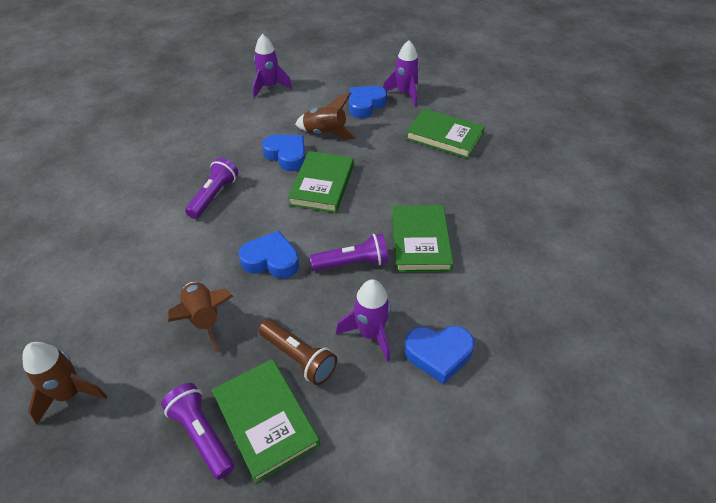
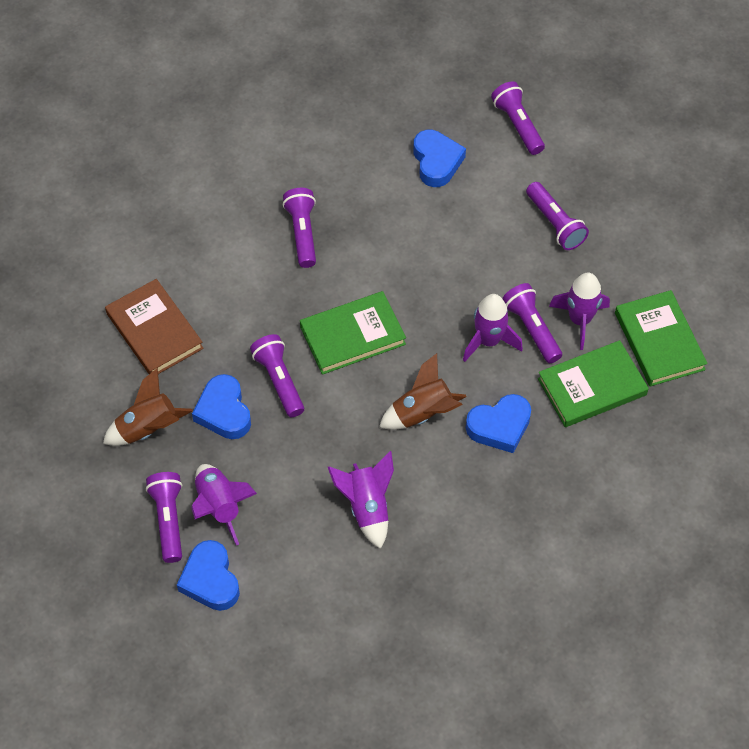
brown book: 0 -> 1
brown flashlight: 1 -> 0
brown rocket: 3 -> 2
green book: 4 -> 3
purple flashlight: 3 -> 6
purple rocket: 3 -> 4

